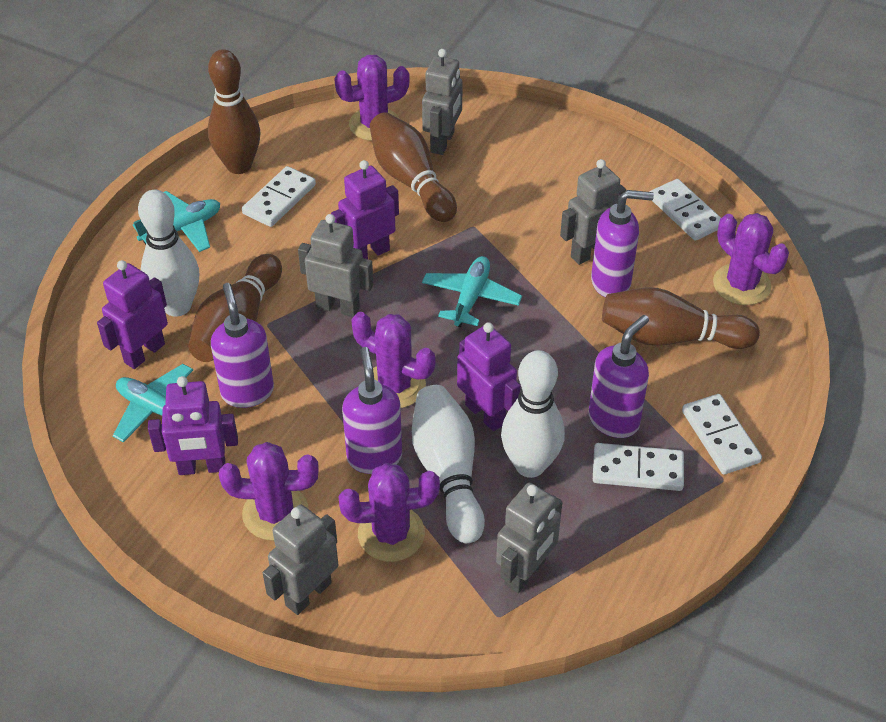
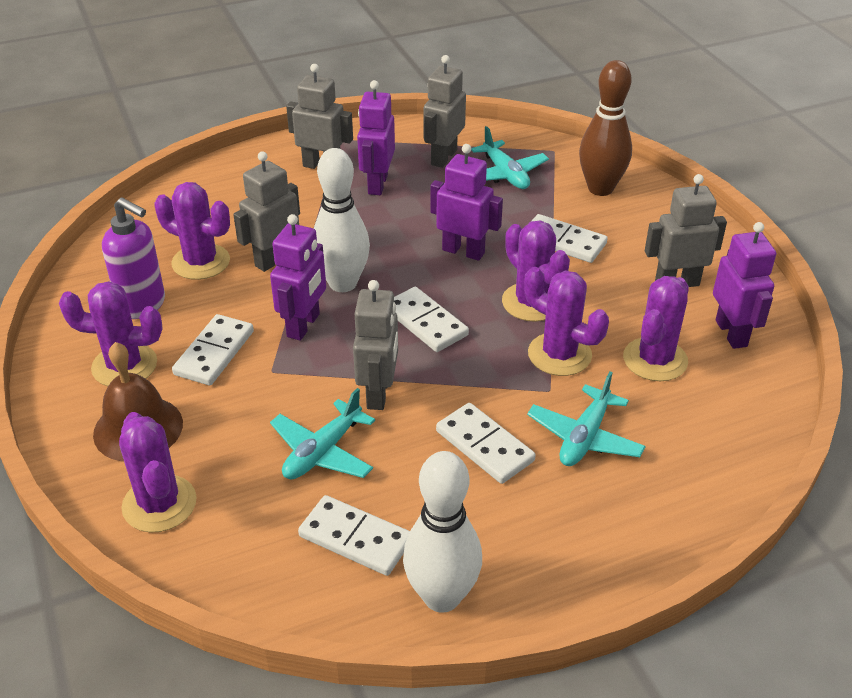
brown bell: 0 -> 1
brown bowling pin: 4 -> 1
purple cactus: 5 -> 6
purple soap dispenser: 4 -> 1
white bowling pin: 3 -> 2
white domino: 4 -> 5

